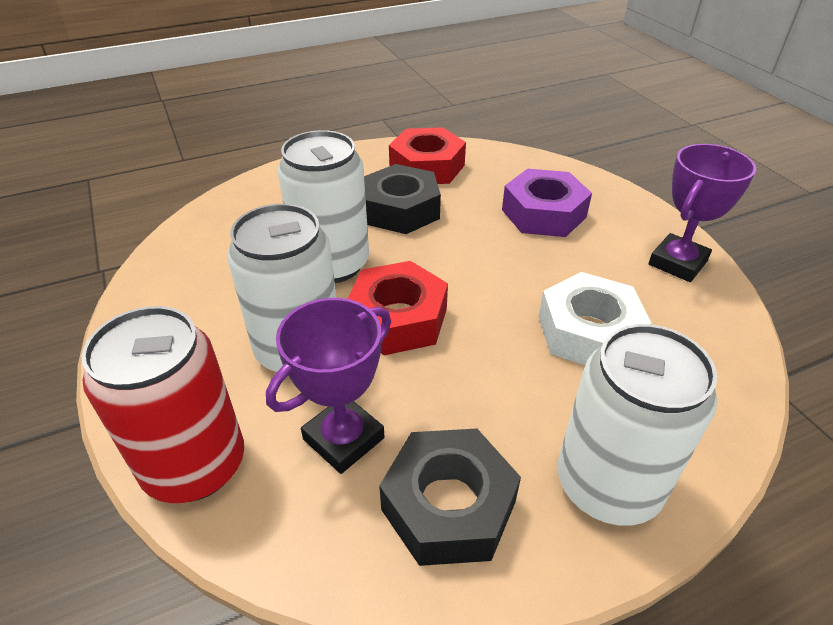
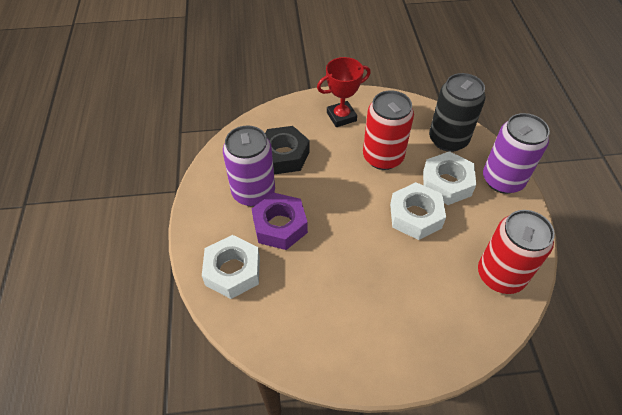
black can: 0 -> 1
black nut: 2 -> 1
purple can: 0 -> 2
purple trophy: 2 -> 0
red can: 1 -> 2
red nut: 2 -> 0
red trophy: 0 -> 1
white can: 3 -> 0
white nut: 1 -> 3

